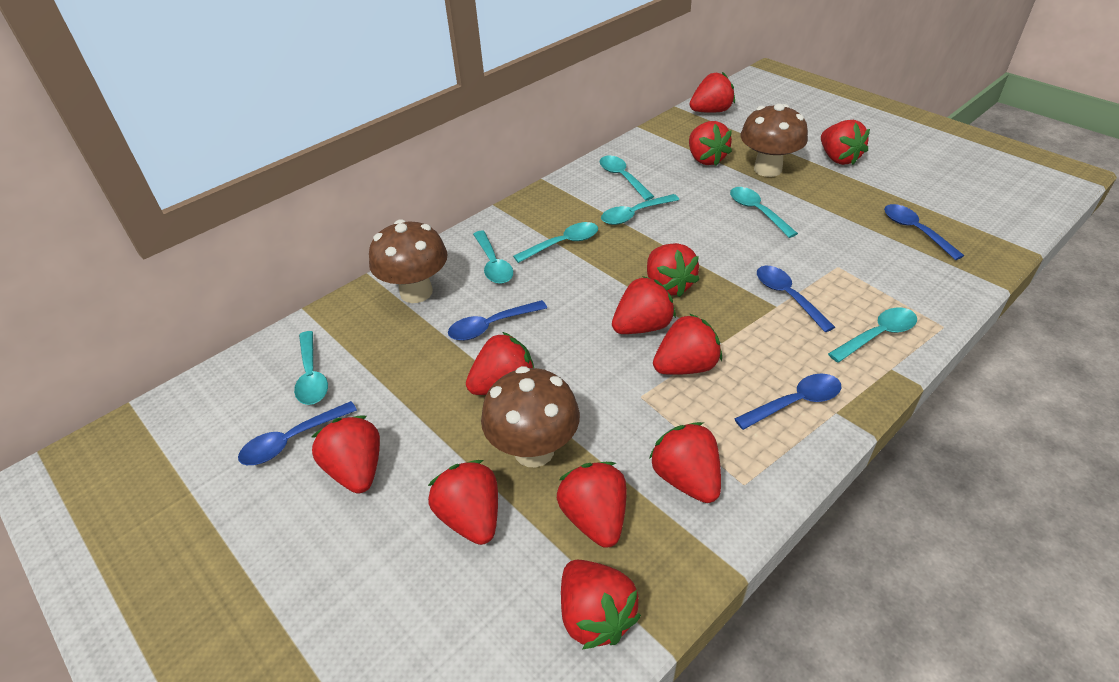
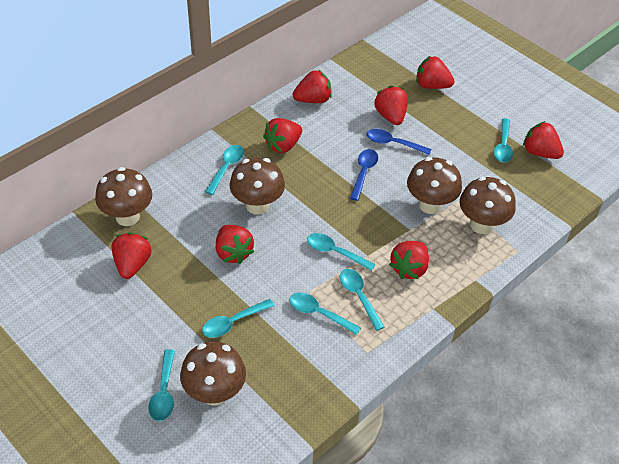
blue spoon: 5 -> 2
brown mushroom: 3 -> 5
red strawberry: 12 -> 8

